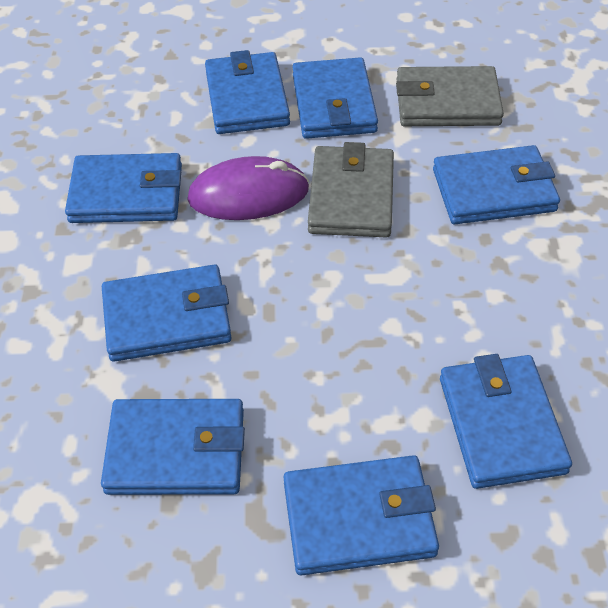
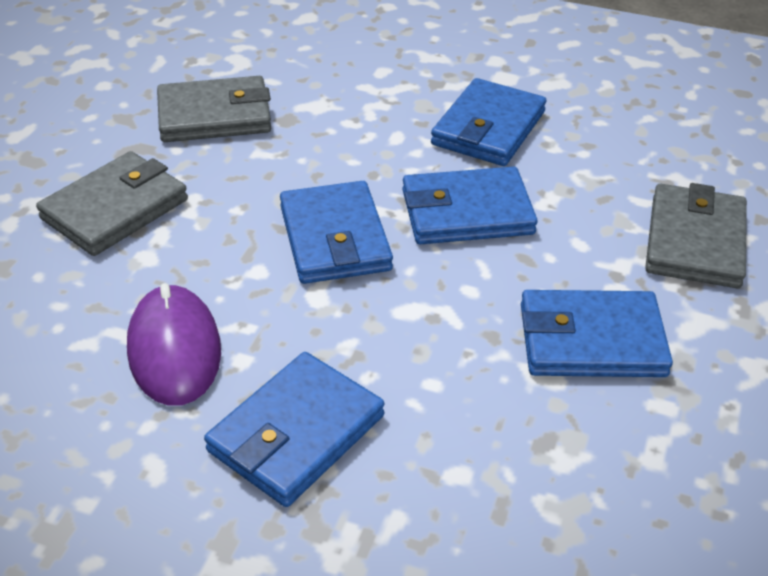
blue wallet: 8 -> 5
grey wallet: 2 -> 3

